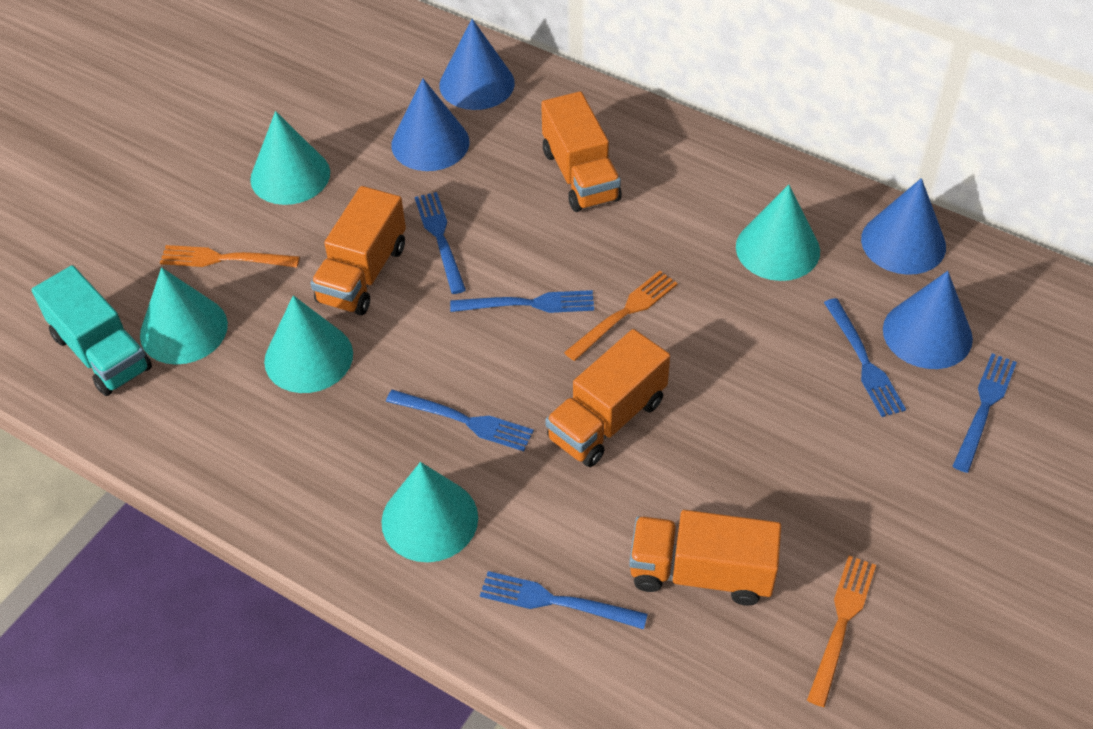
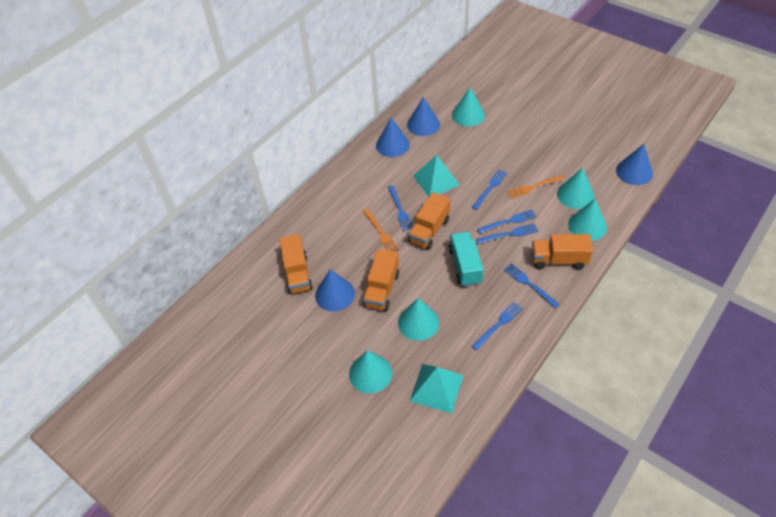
orange fork: 3 -> 2
turquoise pyramid: 0 -> 2

